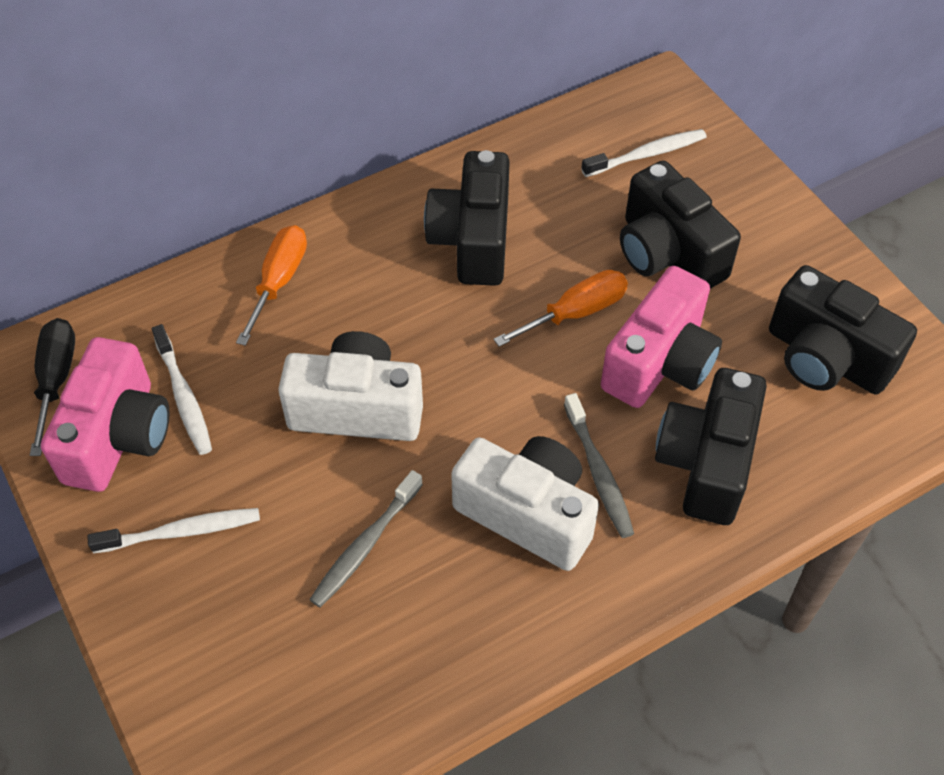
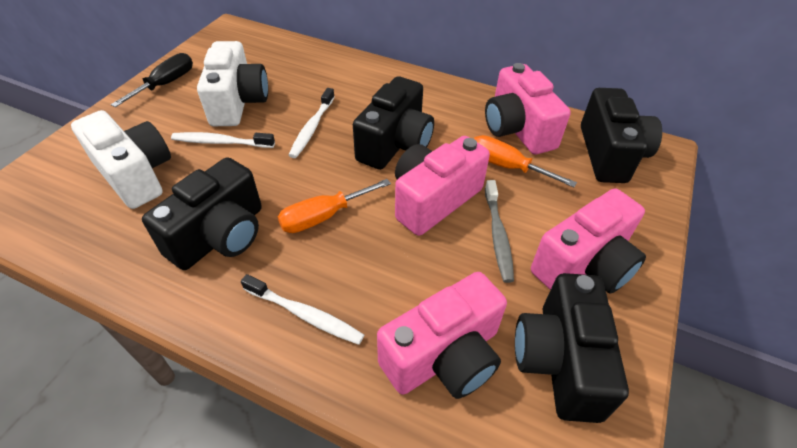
grey toothbrush: 2 -> 1
pink camera: 2 -> 4

